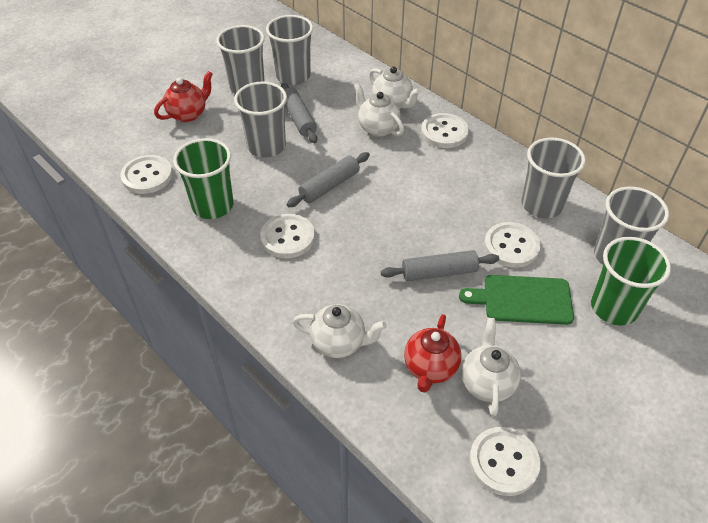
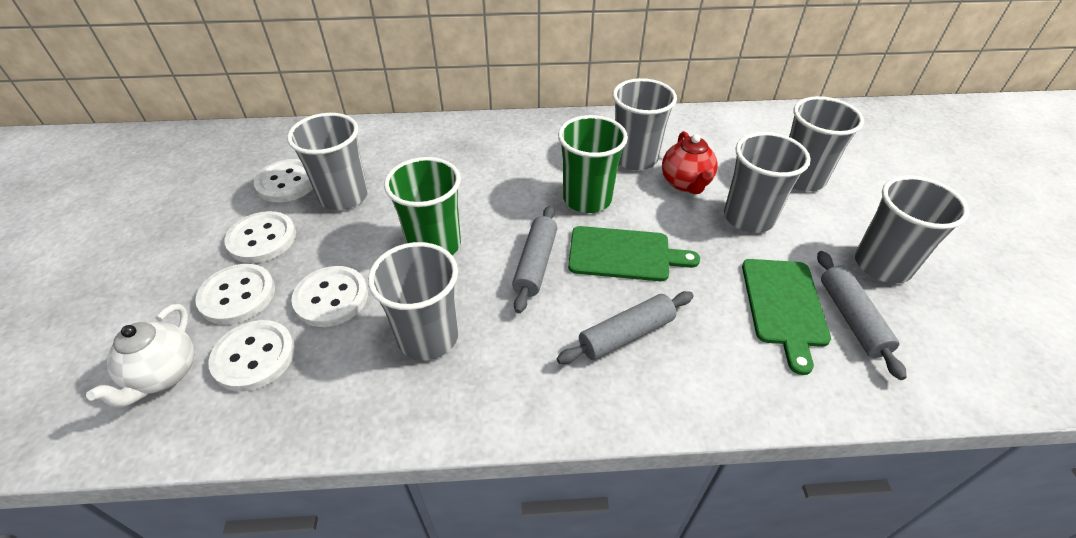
green cutting board: 1 -> 2
grey cup: 5 -> 6
red teapot: 2 -> 1
white teapot: 4 -> 1

